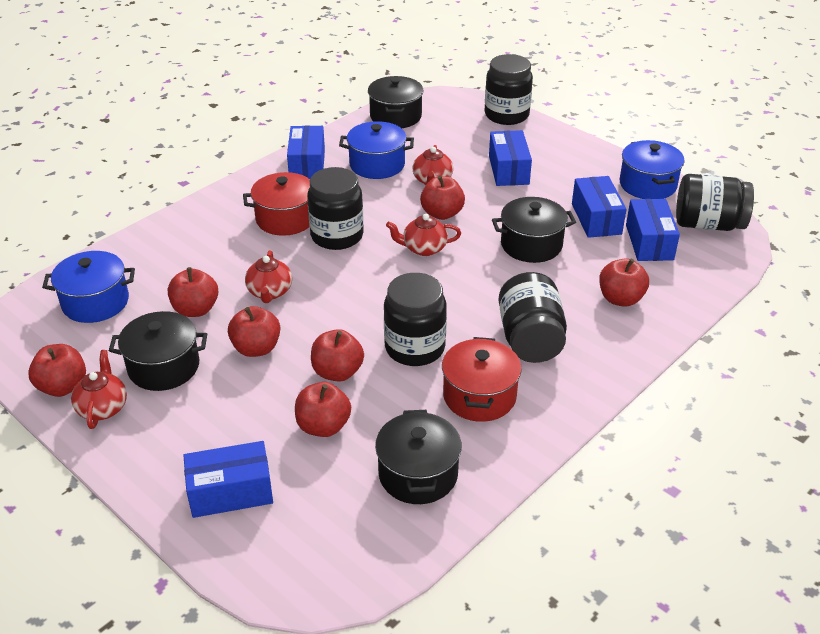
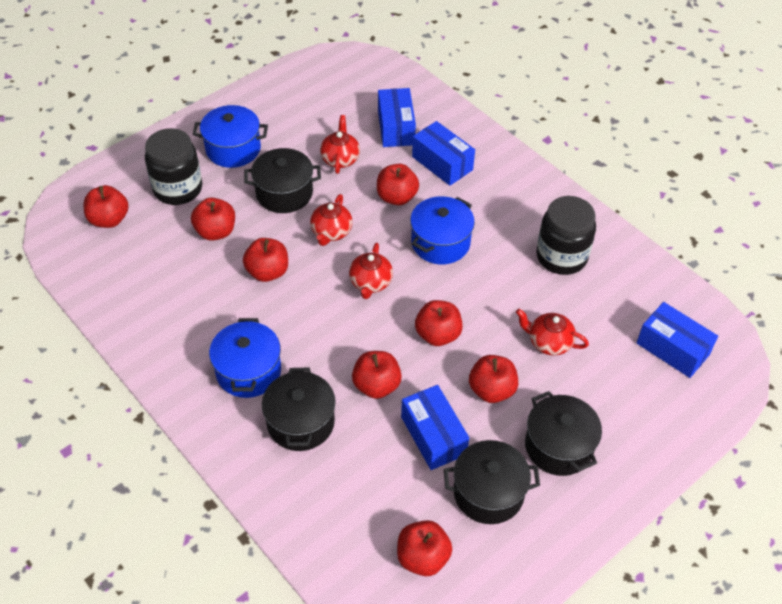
black jar: 5 -> 2
blue box: 5 -> 4
red apple: 7 -> 8
red pot: 2 -> 0

